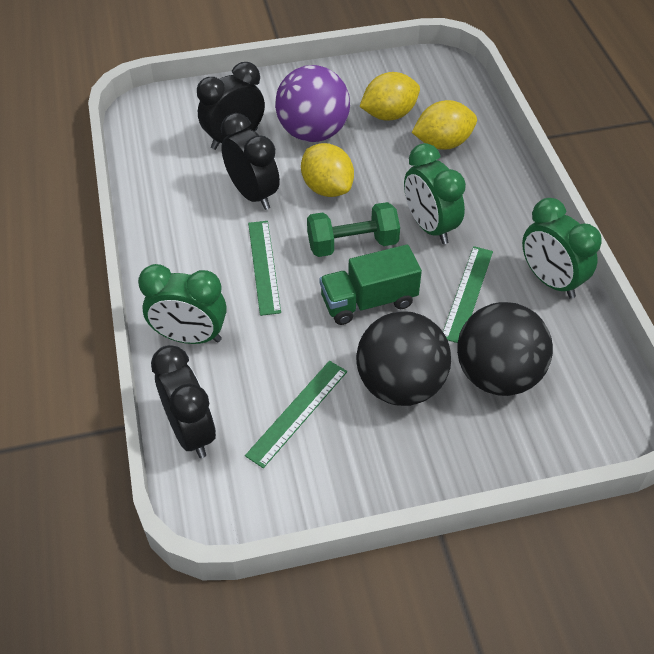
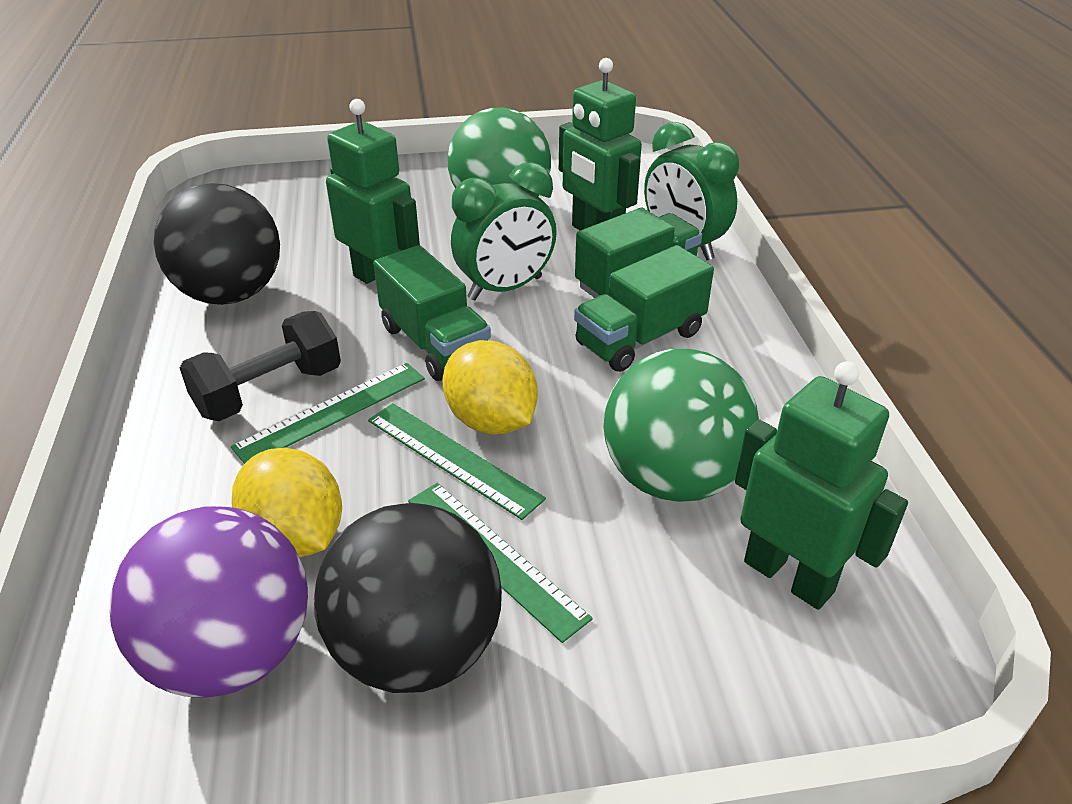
black clock: 3 -> 0
black dumbbell: 0 -> 1
green ball: 0 -> 2
green clock: 3 -> 2
green dumbbell: 1 -> 0
green robot: 0 -> 3
green truck: 1 -> 3
yellow lemon: 3 -> 2

